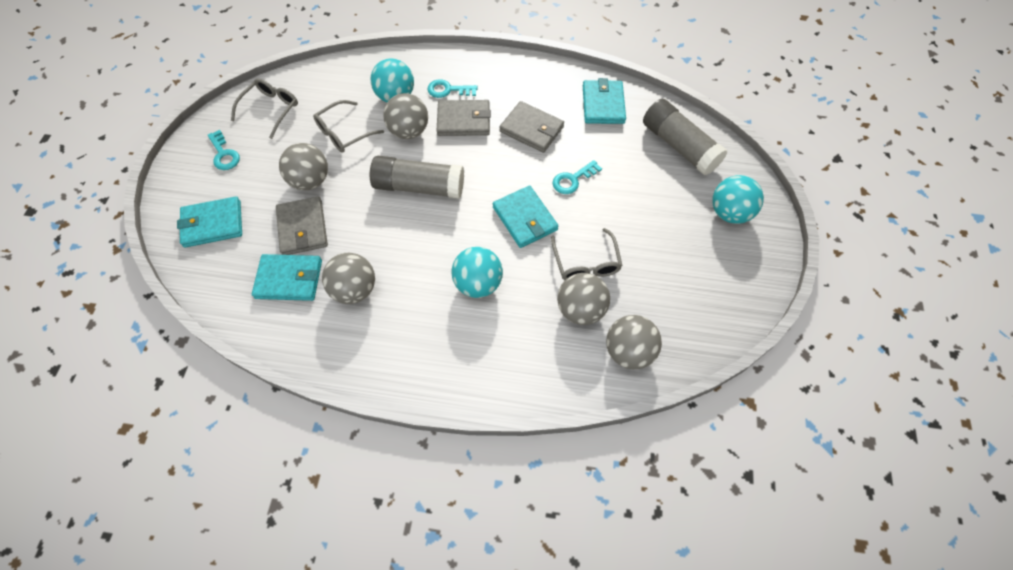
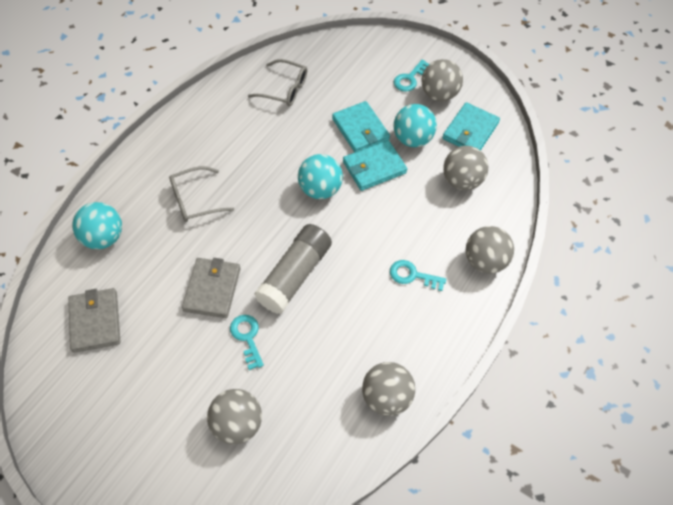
grey glasses: 3 -> 2
grey glue stick: 2 -> 1
grey wallet: 3 -> 2
turquoise wallet: 4 -> 3

